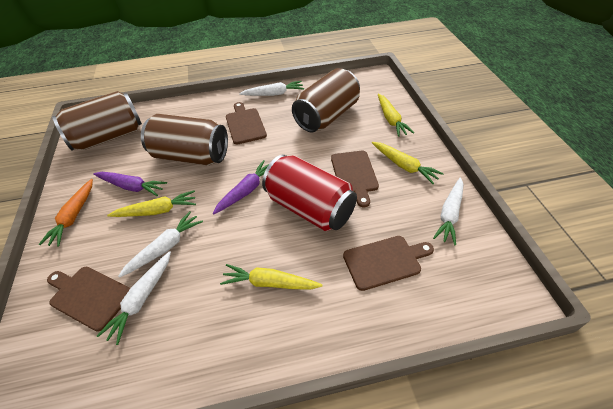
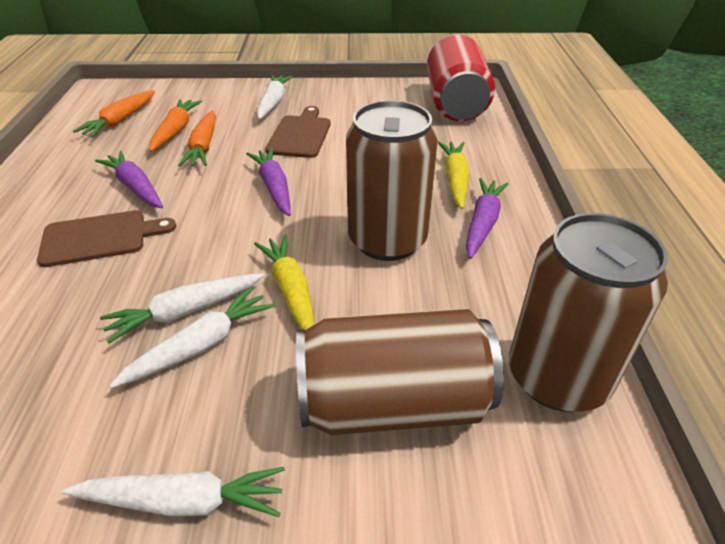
brown cutting board: 4 -> 2
orange carrot: 1 -> 3
purple carrot: 2 -> 3
yellow carrot: 4 -> 2

